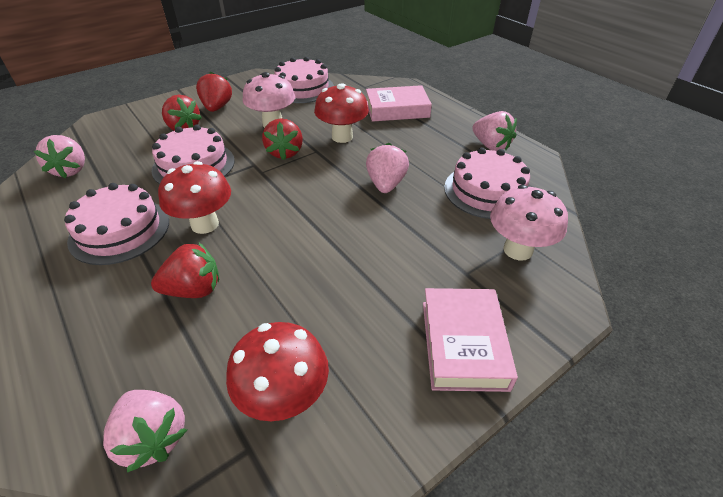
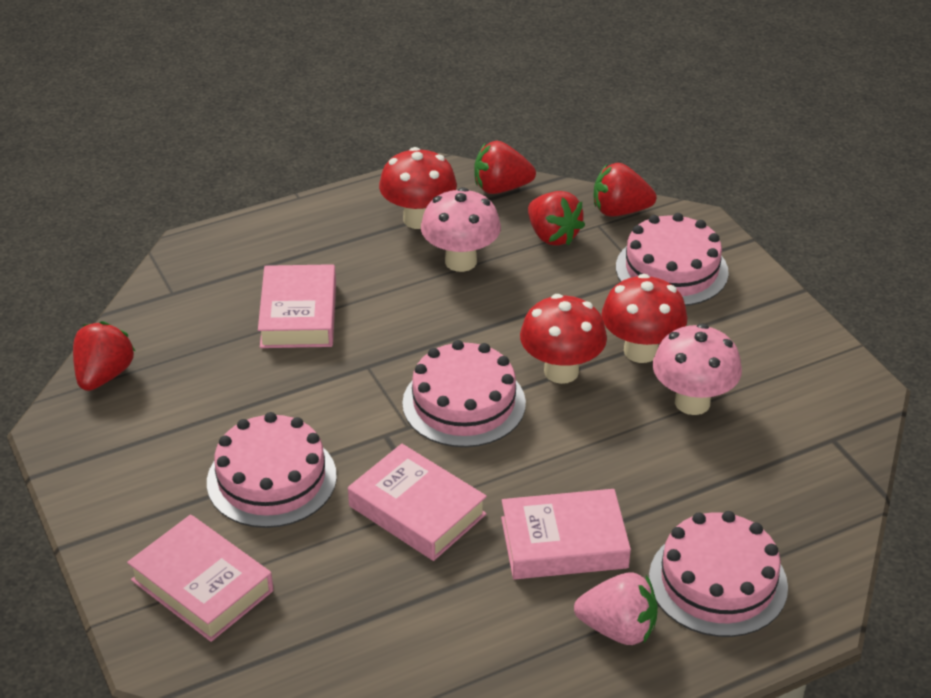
pink book: 2 -> 4
pink strawberry: 4 -> 1

